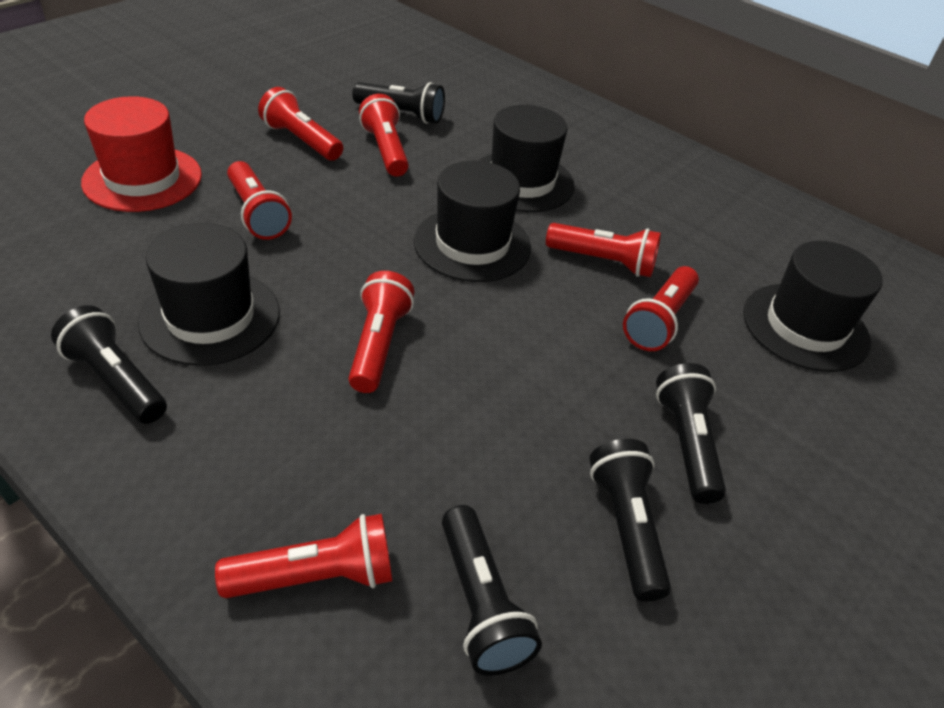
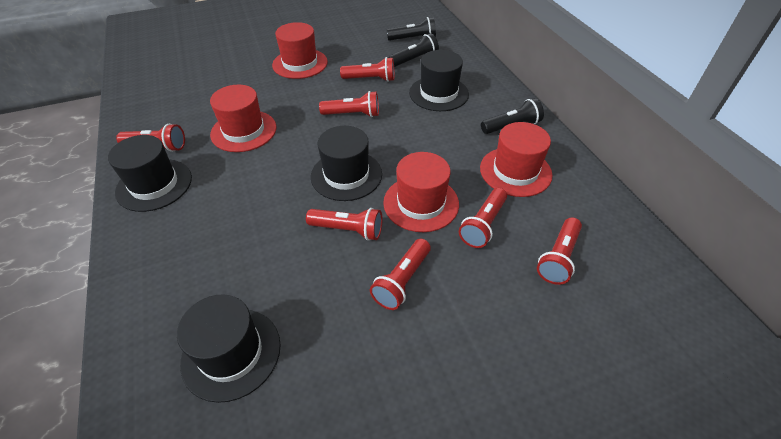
black flashlight: 5 -> 3
red hat: 1 -> 4

